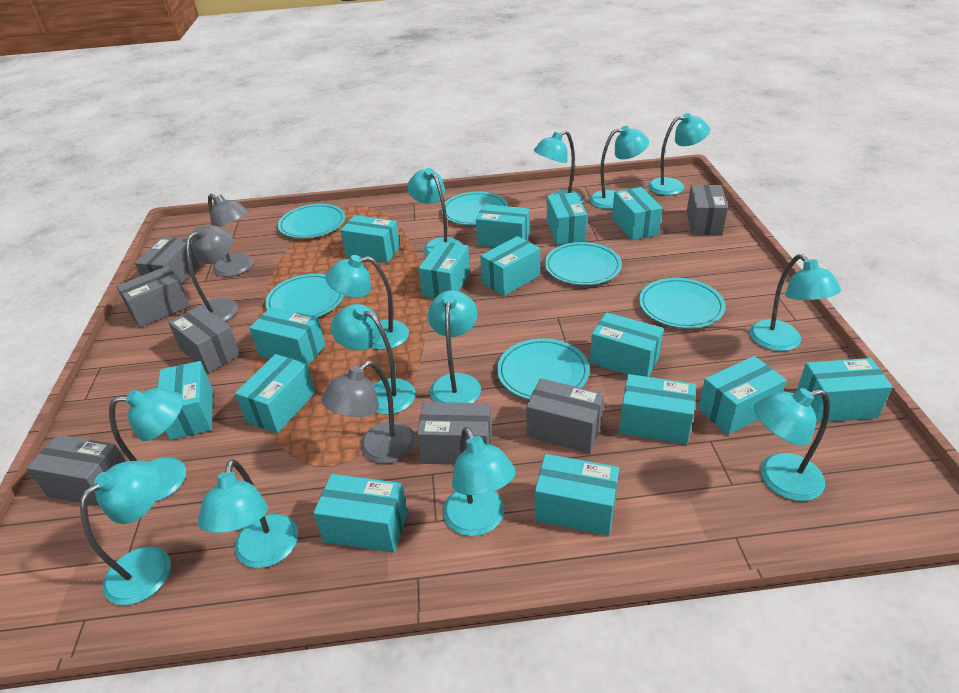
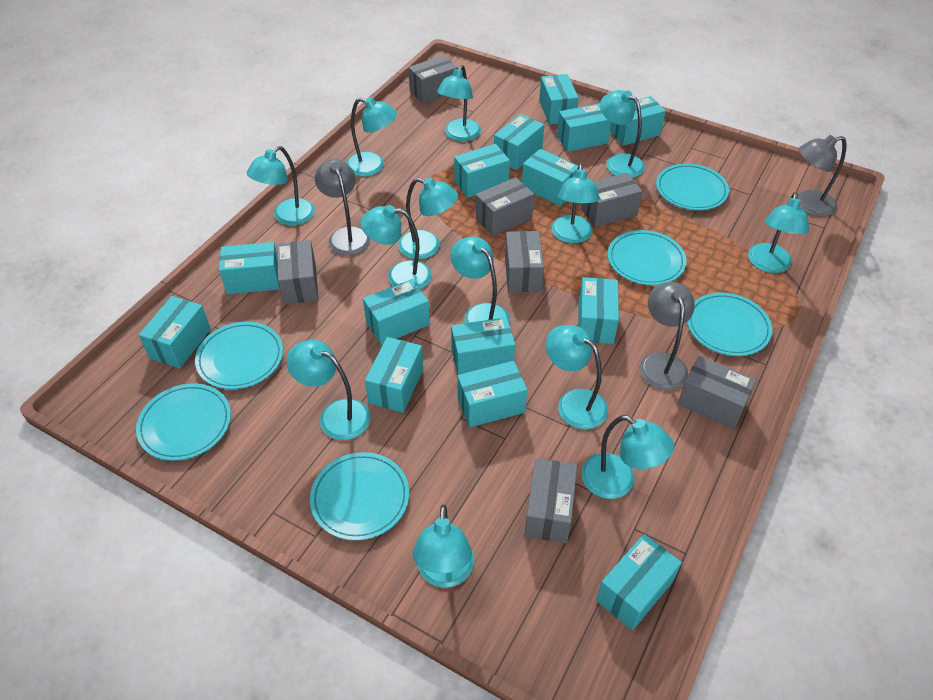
turquoise box: 15 -> 14

